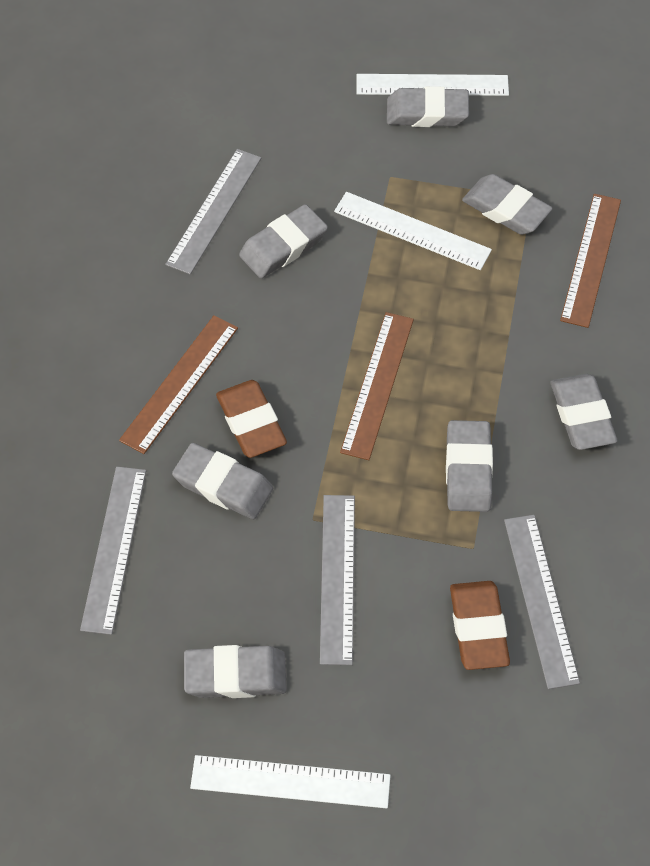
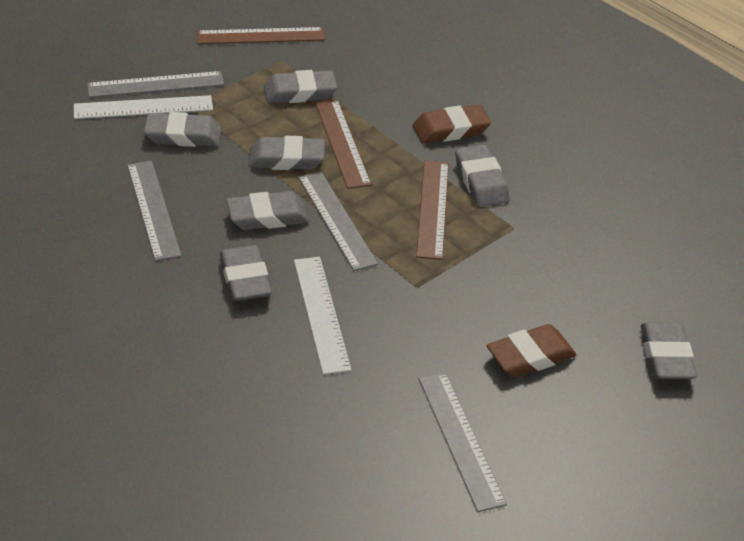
white ruler: 3 -> 2

